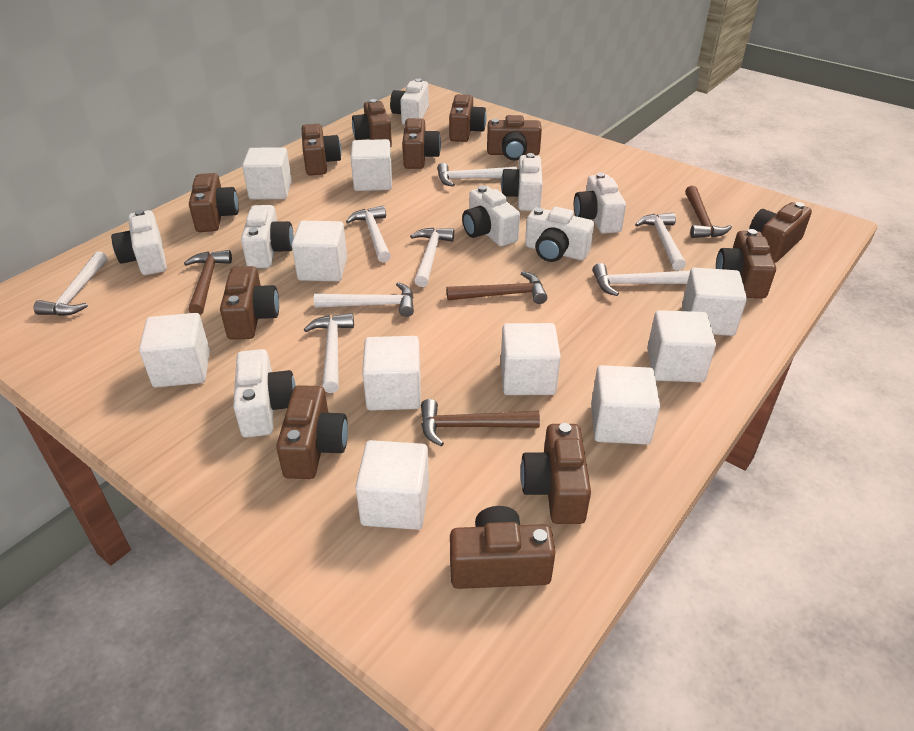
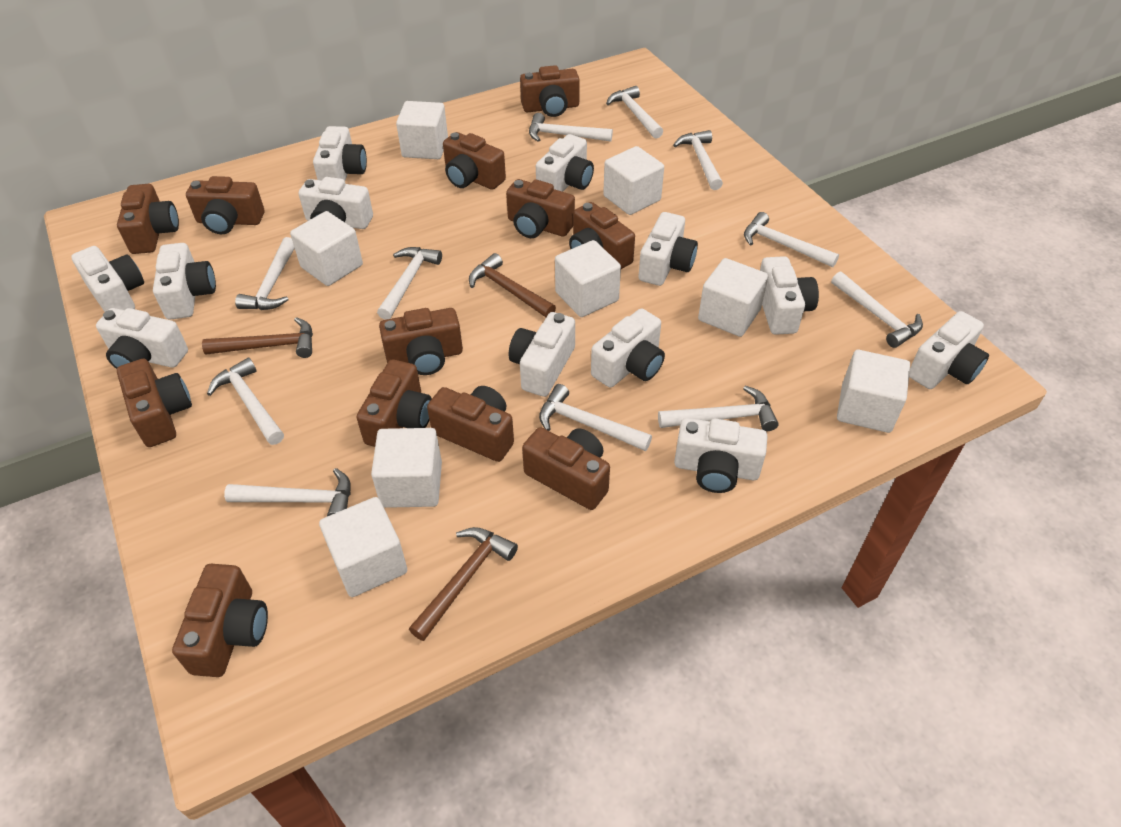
brown hammer: 4 -> 3
white camera: 8 -> 12
white cube: 10 -> 8
white hammer: 8 -> 11

